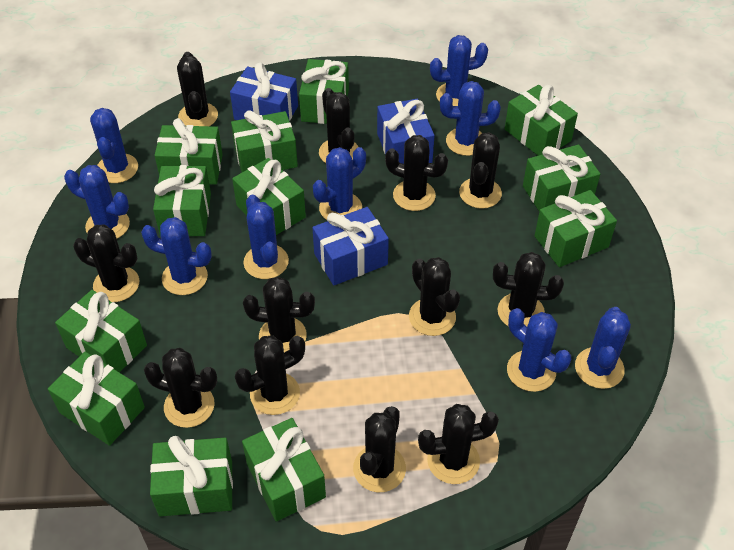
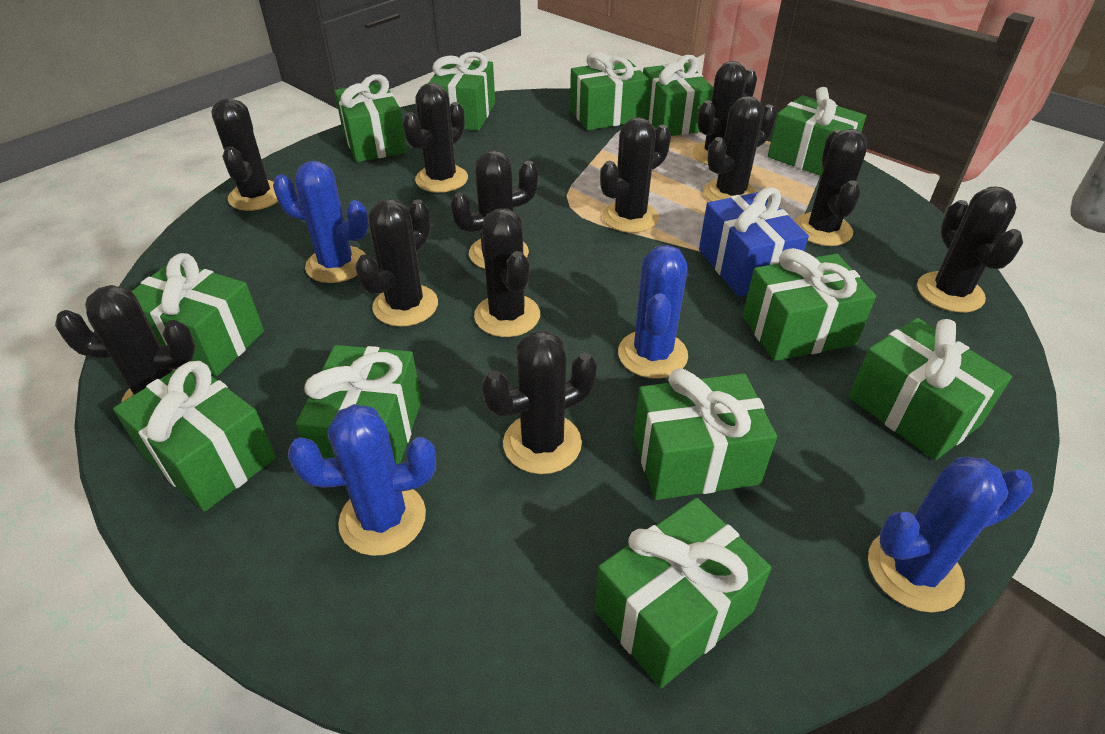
blue cactus: 9 -> 4
blue gift: 3 -> 1

